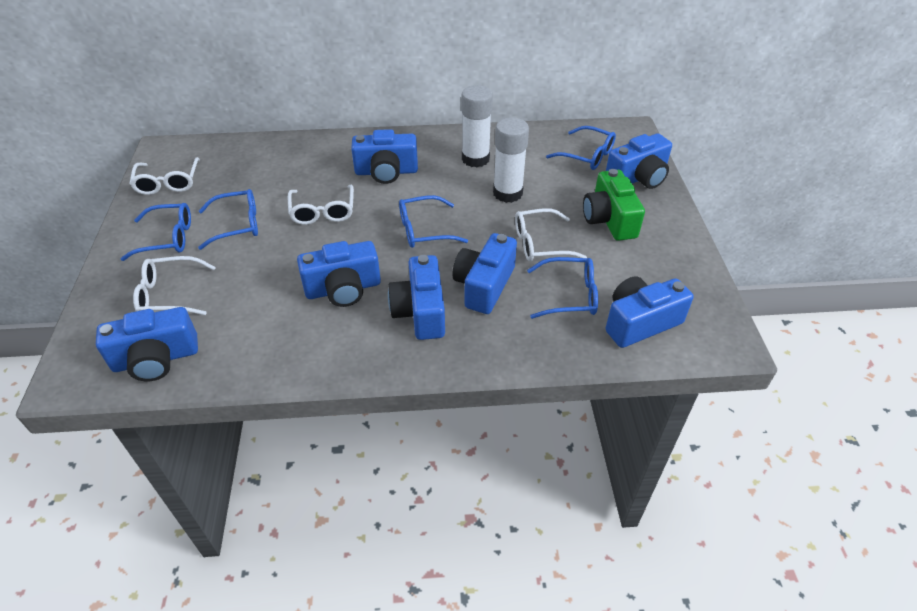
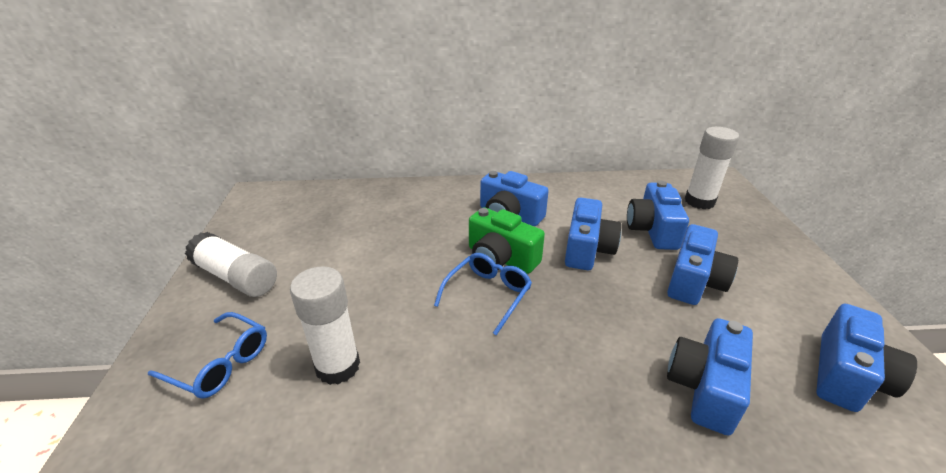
blue camera: 7 -> 6
blue glasses: 5 -> 2
white glasses: 4 -> 0
white glue stick: 2 -> 3

